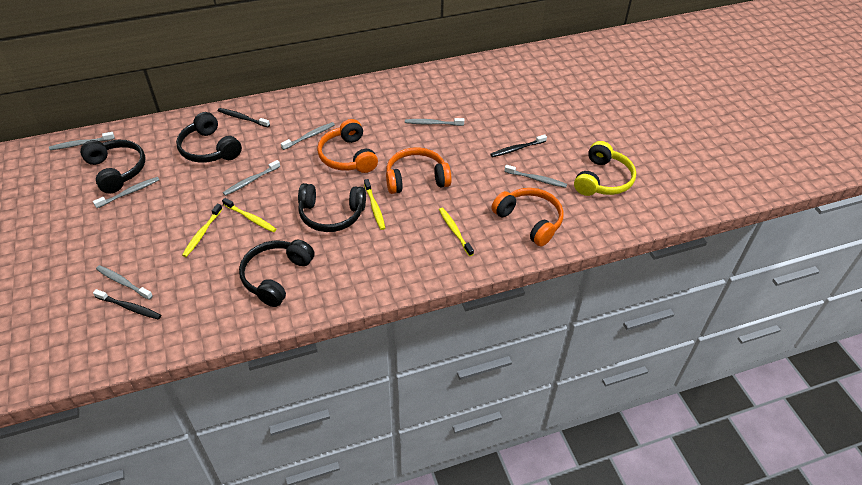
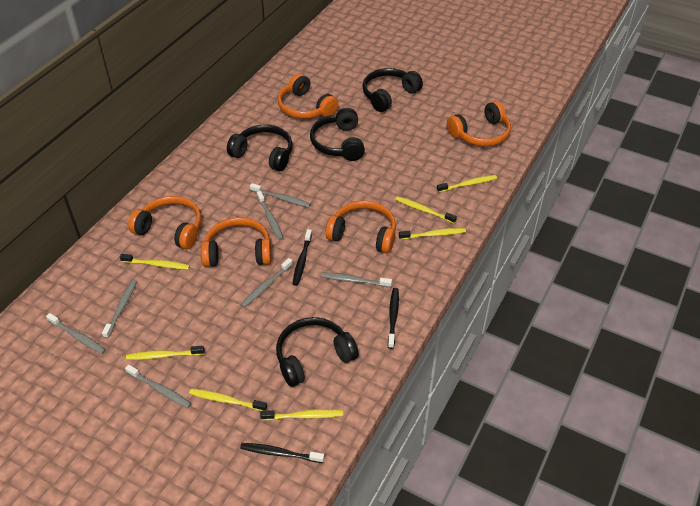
orange headphones: 3 -> 5
yellow headphones: 1 -> 0
yellow toothbrush: 4 -> 7

